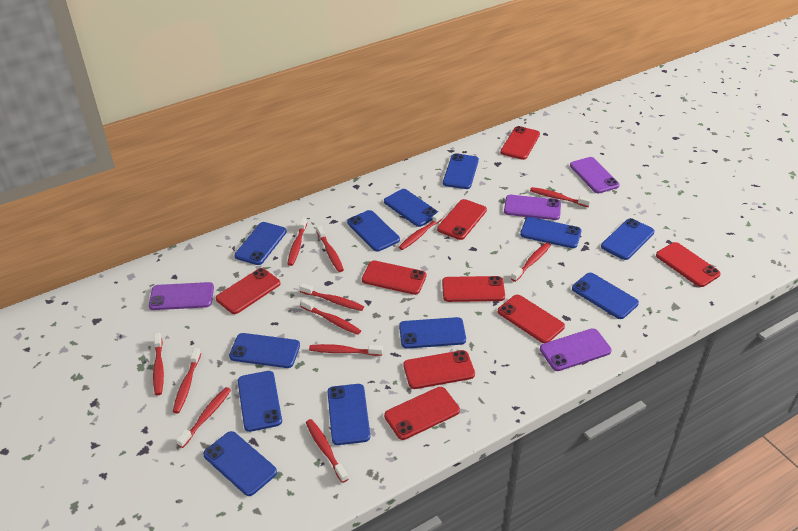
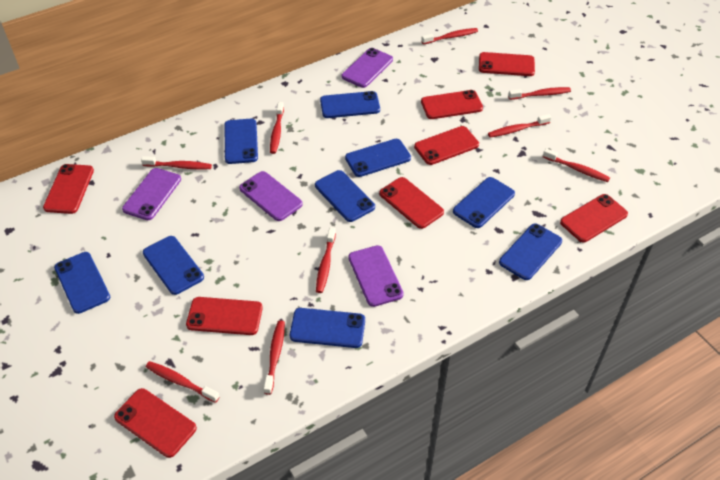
blue phone: 12 -> 9
red phone: 9 -> 8
red toothbrush: 12 -> 9

